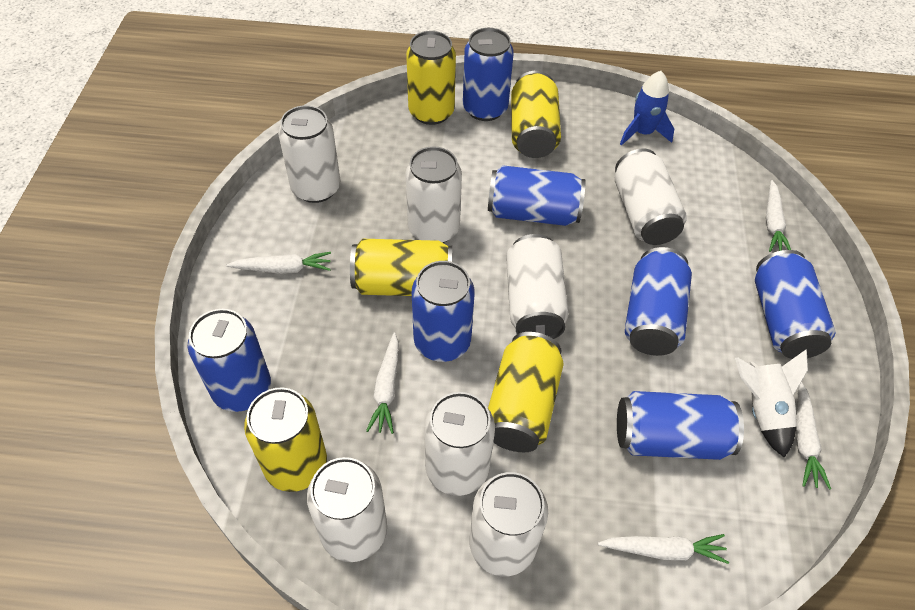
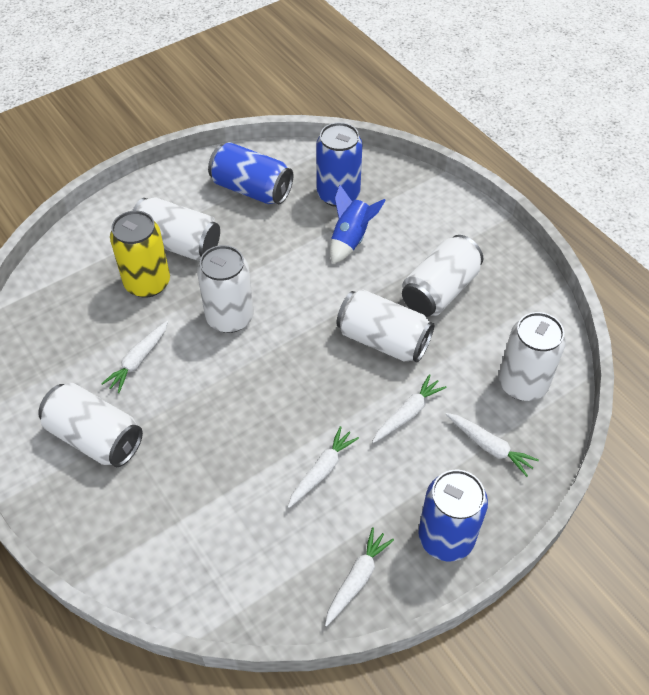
blue can: 7 -> 3
white can: 7 -> 6
white rocket: 1 -> 0
yellow can: 5 -> 1

